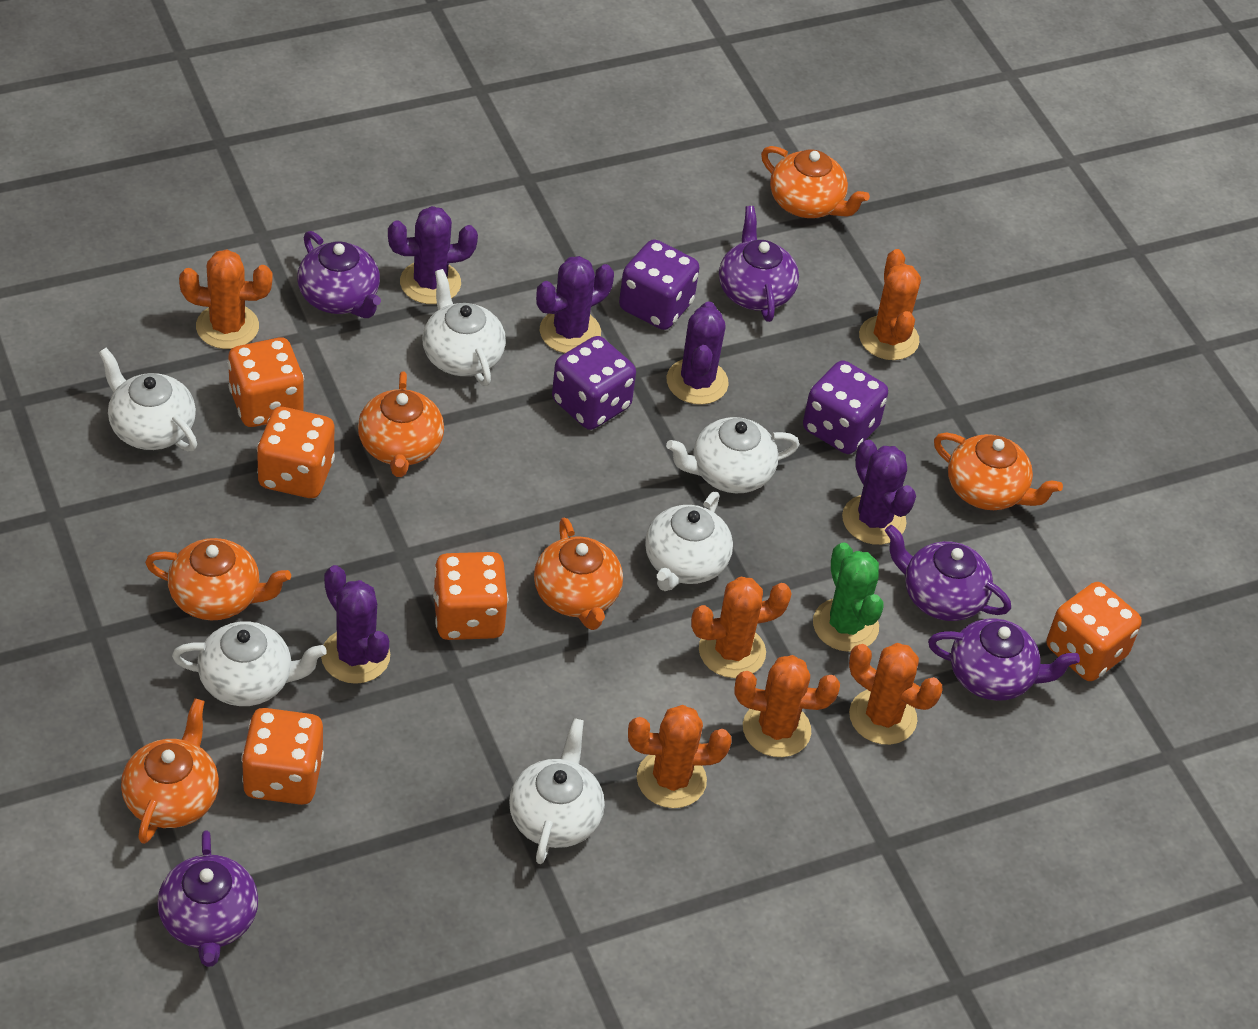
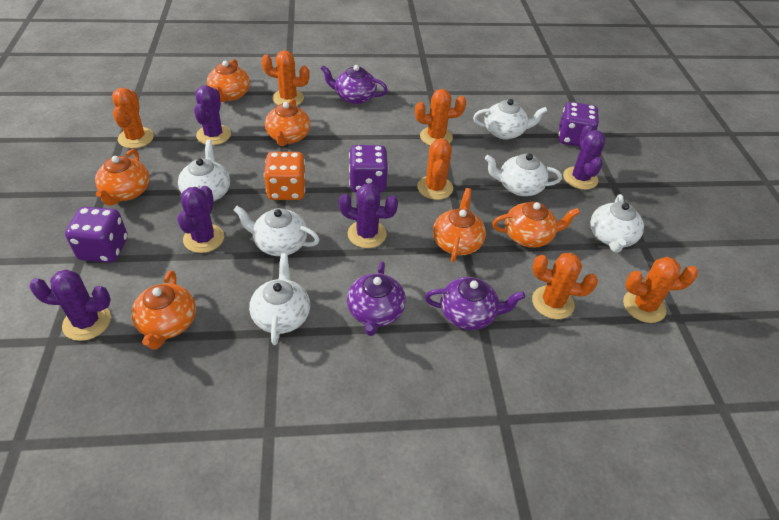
green cactus: 1 -> 0
orange dice: 5 -> 1
purple teapot: 5 -> 3

